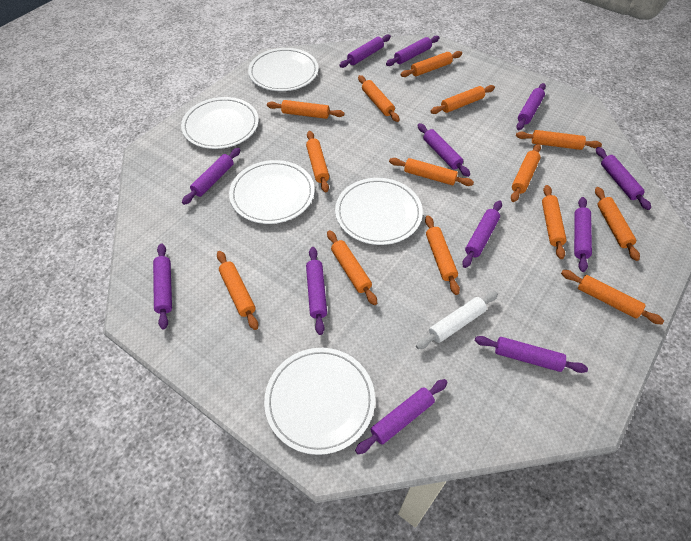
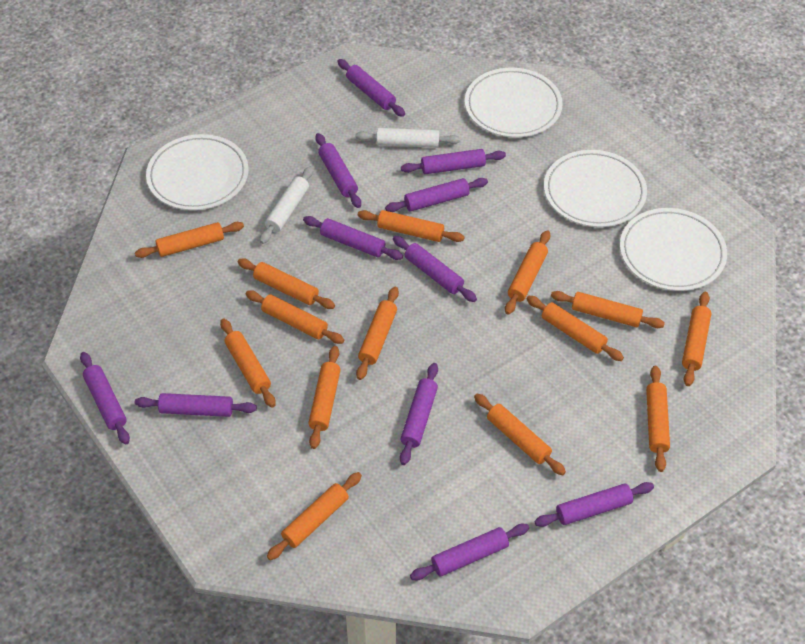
purple rolling pin: 12 -> 11
white plate: 5 -> 4
white rolling pin: 1 -> 2

